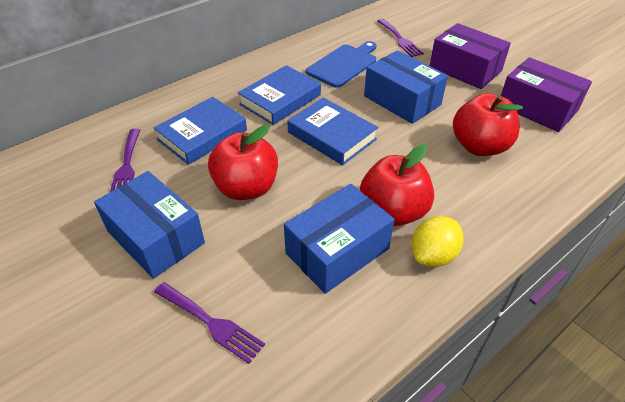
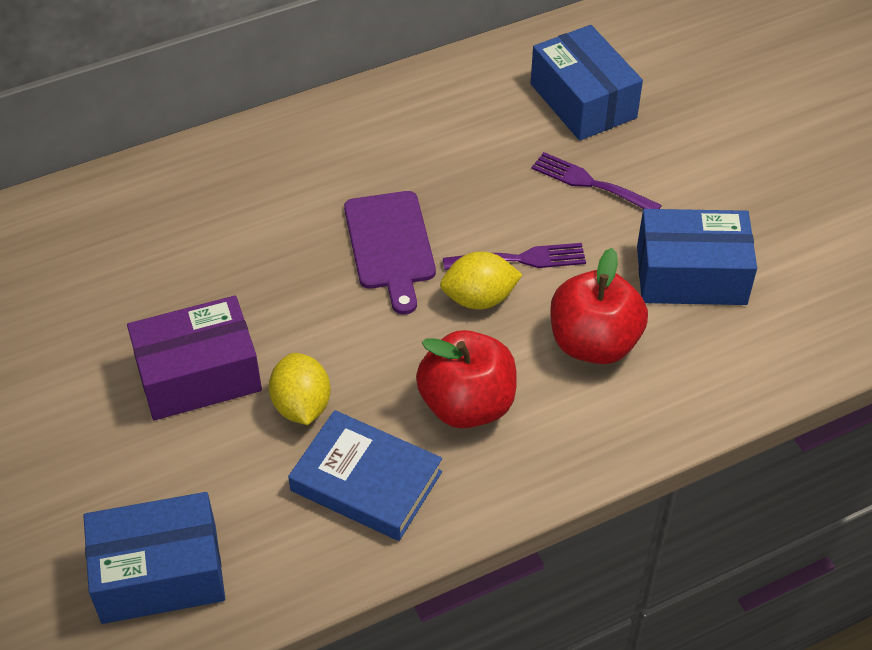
blue book: 3 -> 1
blue cutting board: 1 -> 0
purple box: 2 -> 1
purple cutting board: 0 -> 1
purple fork: 3 -> 2
red apple: 3 -> 2
yellow lemon: 1 -> 2

